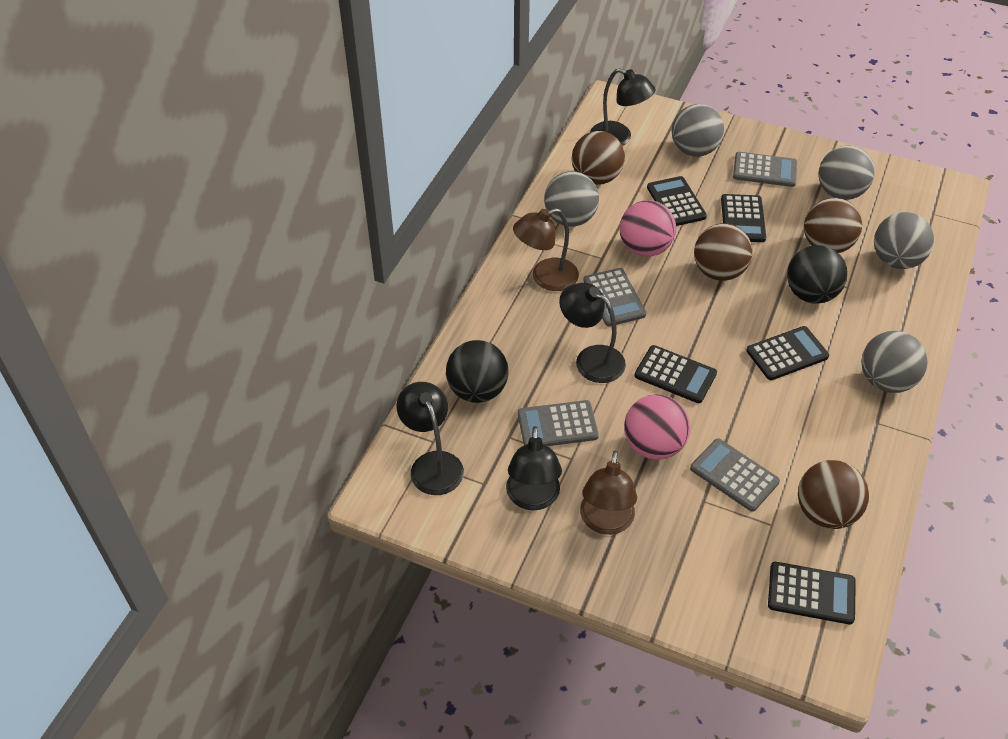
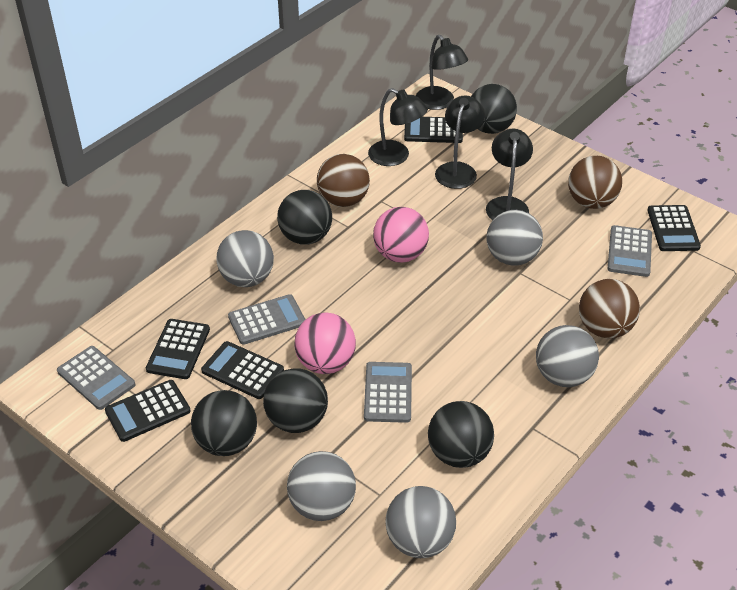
black ball: 2 -> 5
brown ball: 4 -> 3
brown lamp: 2 -> 0

